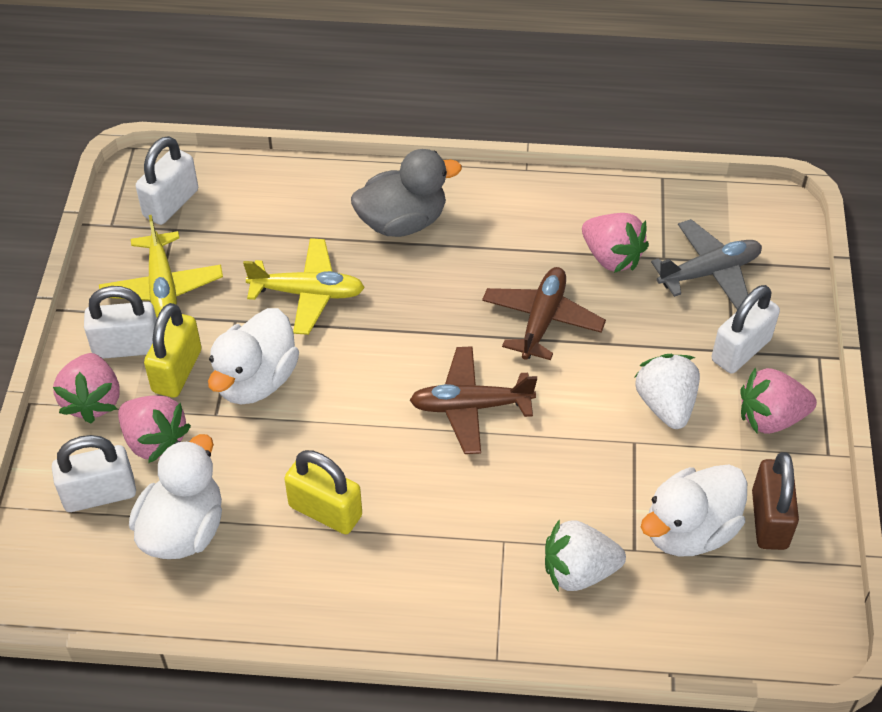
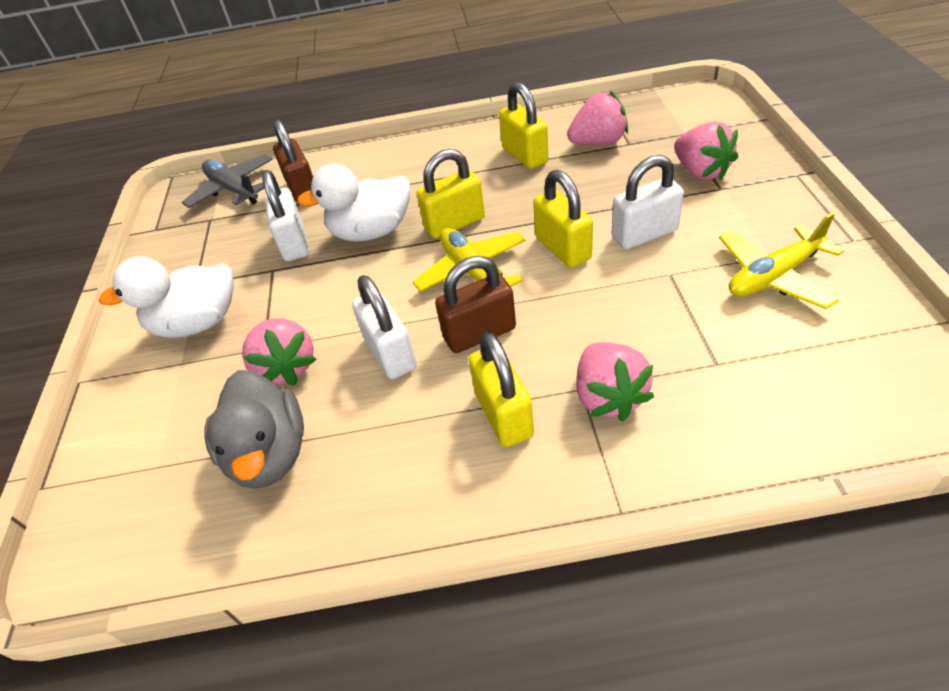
brown padlock: 1 -> 2
brown plane: 2 -> 0
white duck: 3 -> 2
white padlock: 4 -> 3
white strawberry: 2 -> 0
yellow padlock: 2 -> 4

